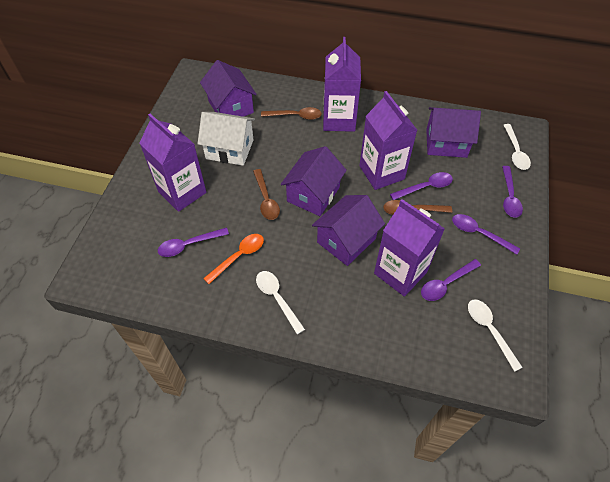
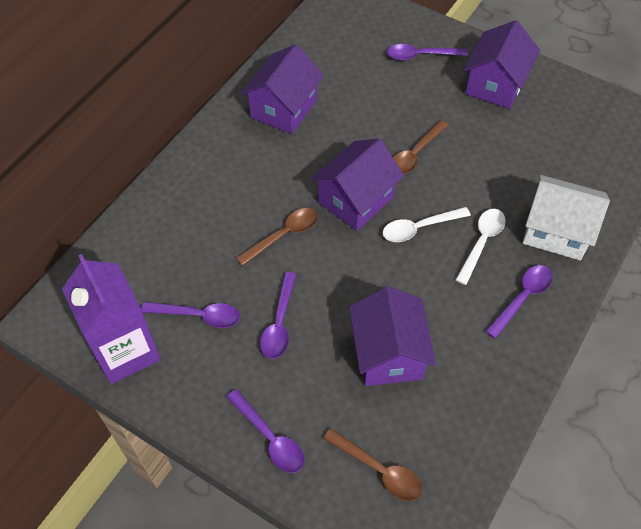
orange spoon: 1 -> 0
purple carton: 4 -> 1
white spoon: 3 -> 2

